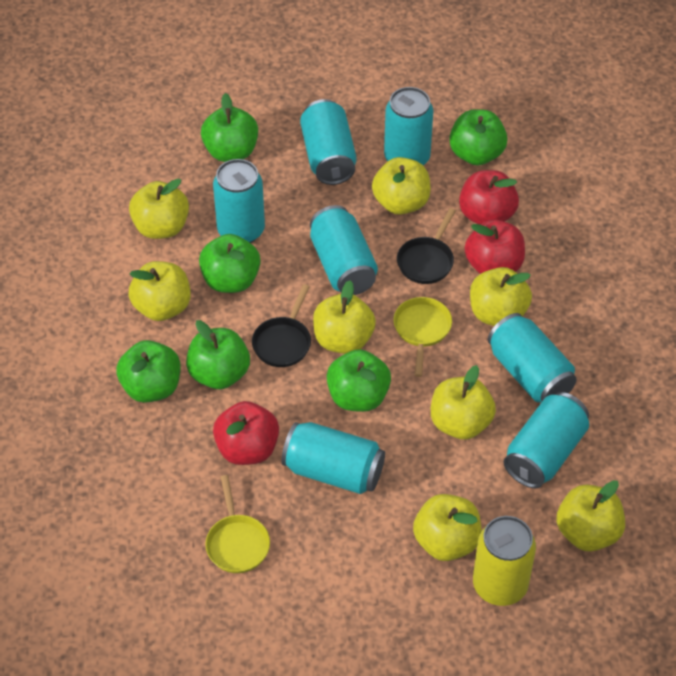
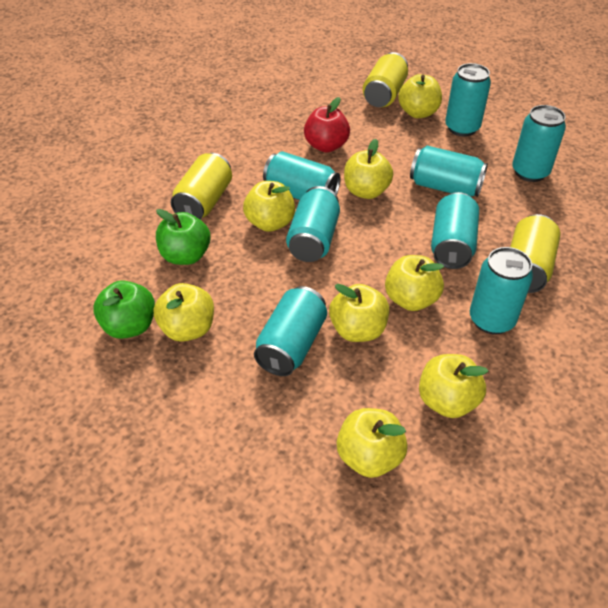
black pan: 2 -> 0
green apple: 6 -> 2
red apple: 3 -> 1
turquoise can: 7 -> 8
yellow can: 1 -> 3
yellow pan: 2 -> 0

